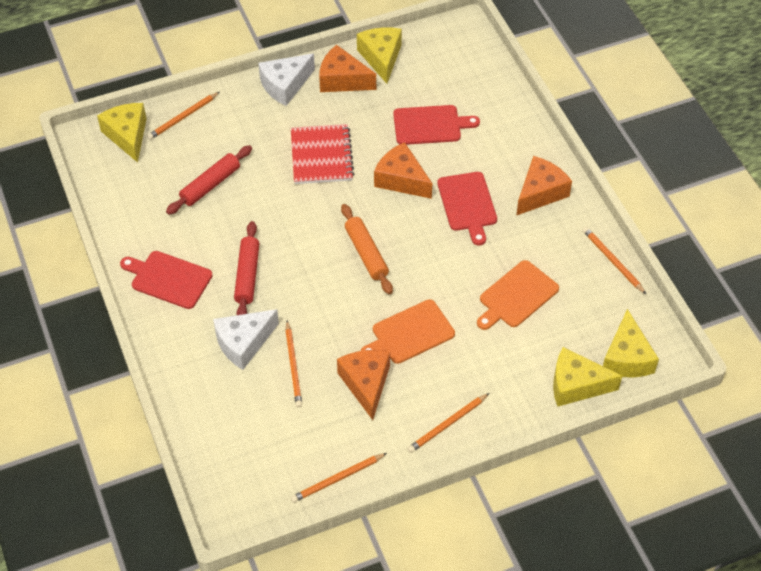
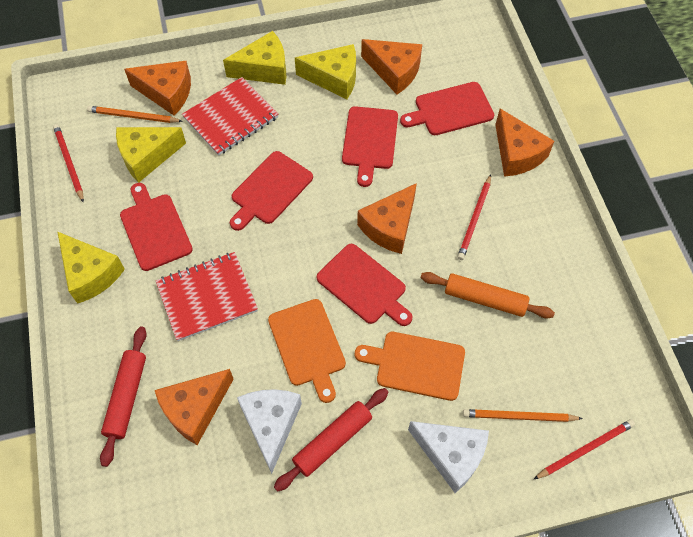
orange cheese: 4 -> 5
orange pencil: 5 -> 2
red cutting board: 3 -> 5
red notebook: 1 -> 2
red pencil: 0 -> 3

